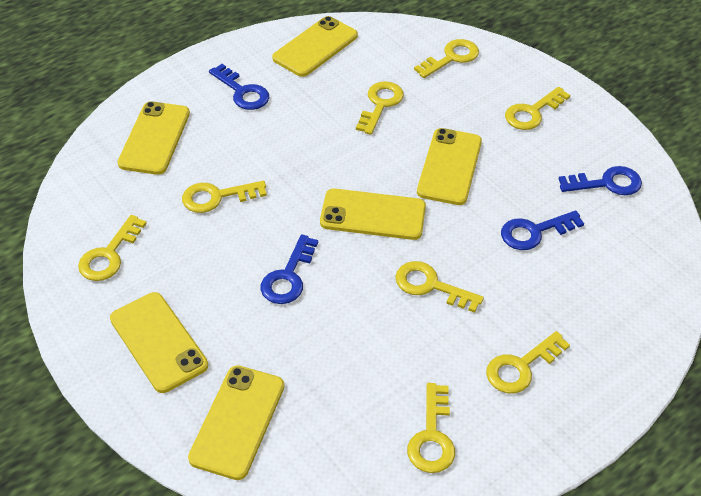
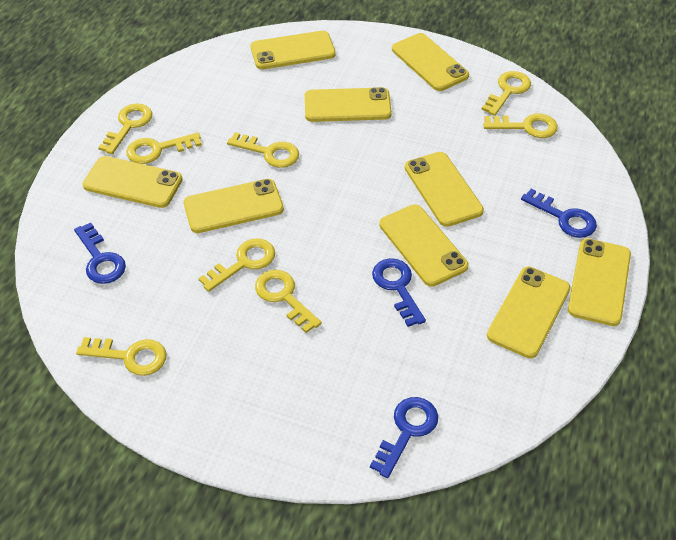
yellow phone: 6 -> 9

